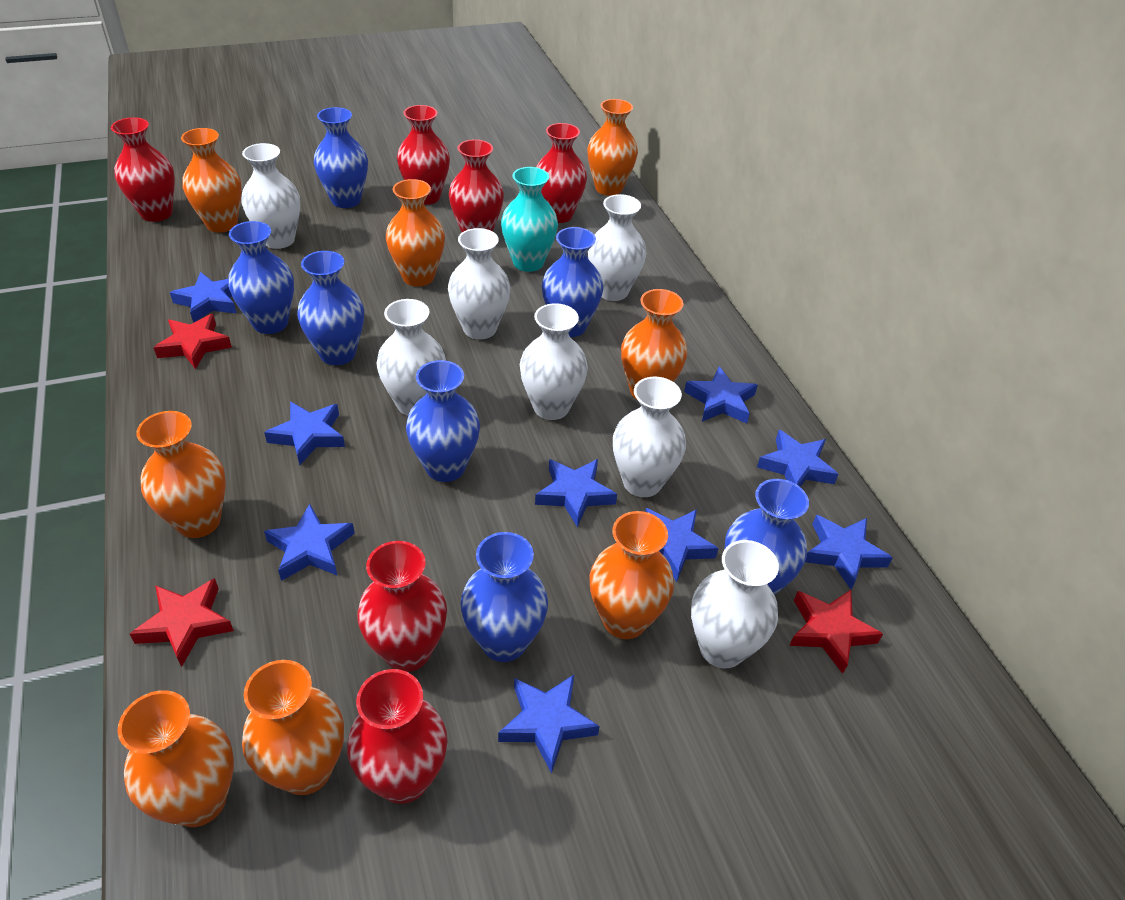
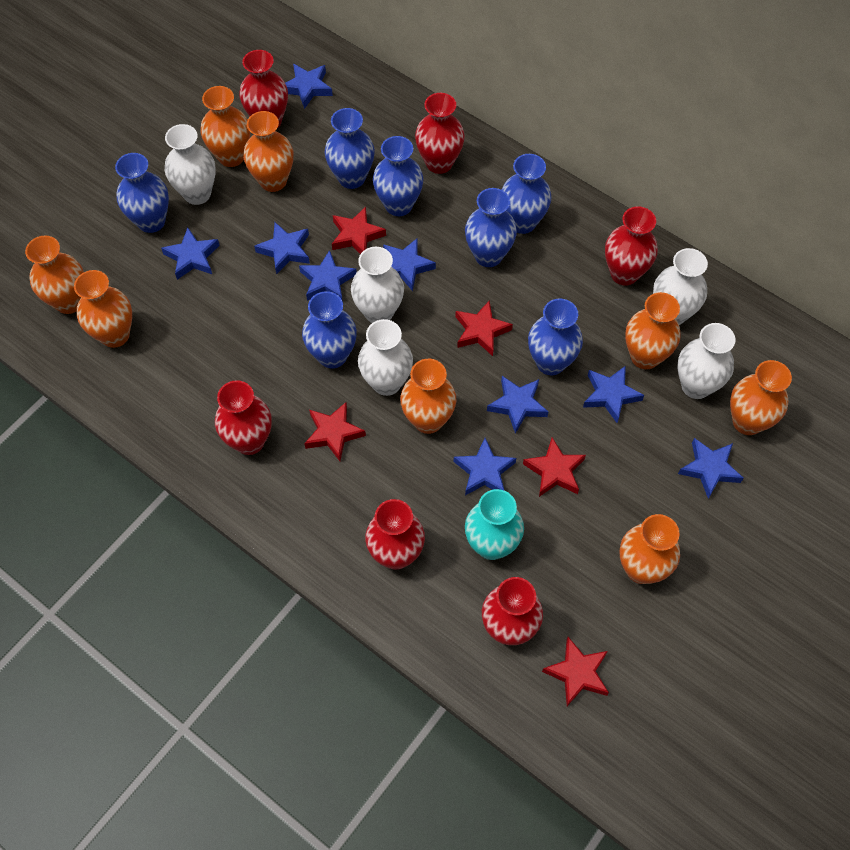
red star: 3 -> 5
white vase: 7 -> 5

